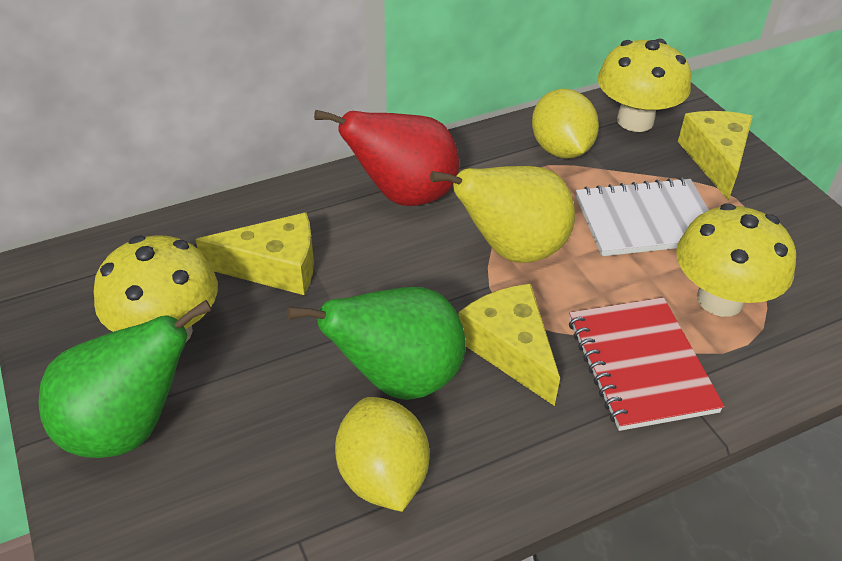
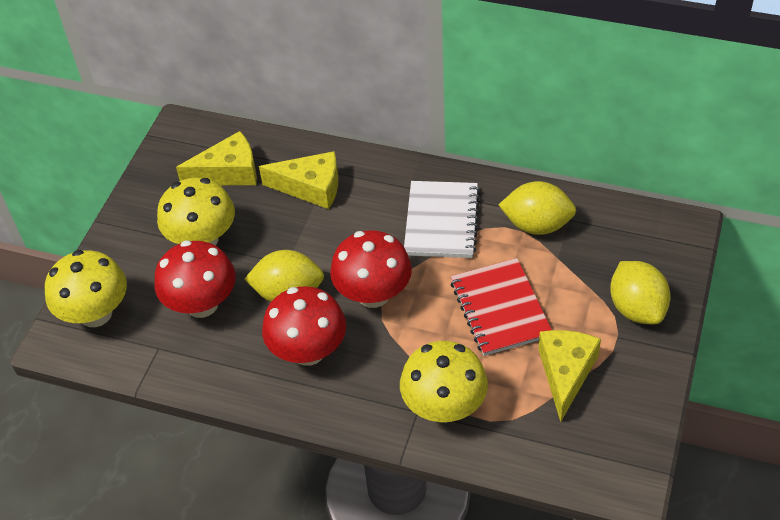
green pear: 2 -> 0
red mushroom: 0 -> 3
red pear: 1 -> 0
yellow lemon: 2 -> 3
yellow pear: 1 -> 0

